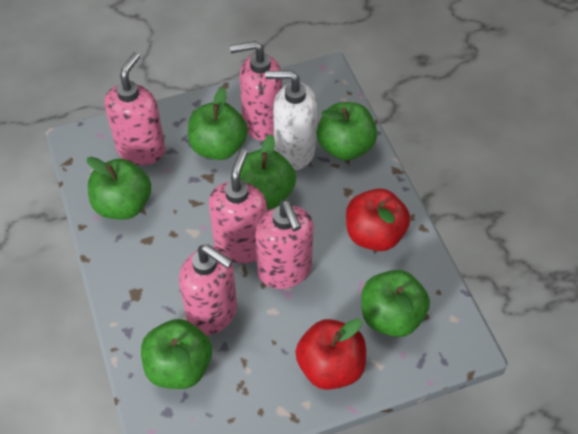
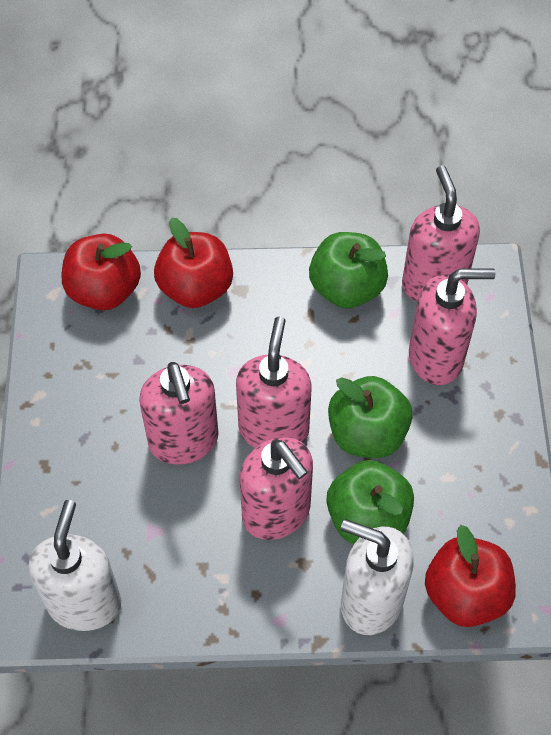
green apple: 6 -> 3
red apple: 2 -> 3
white soap dispenser: 1 -> 2

